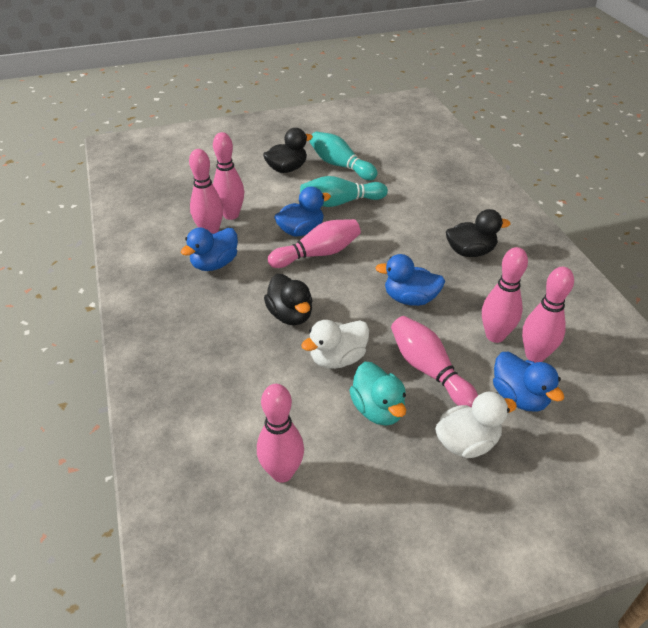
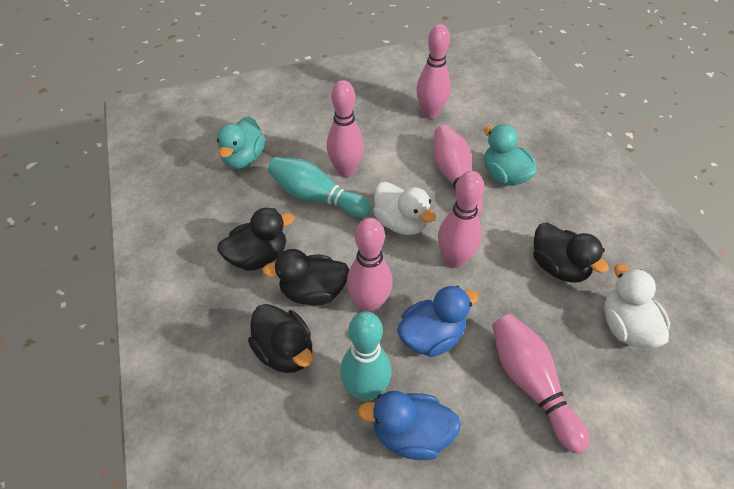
black duck: 3 -> 4
blue duck: 4 -> 2
pink bowling pin: 7 -> 6
turquoise duck: 1 -> 2

